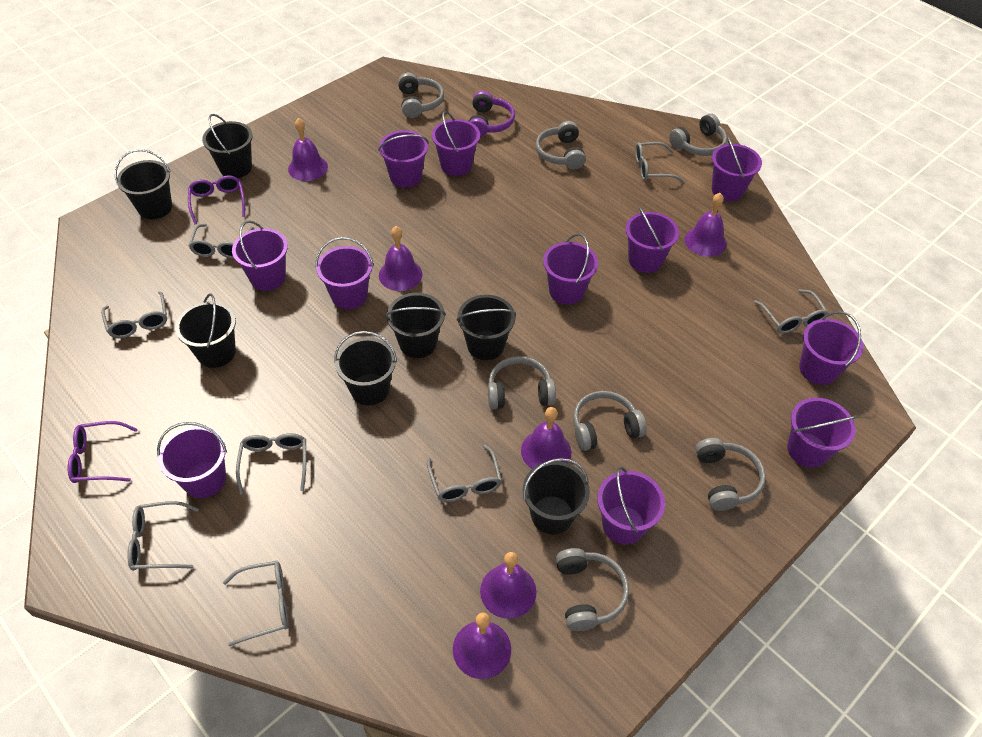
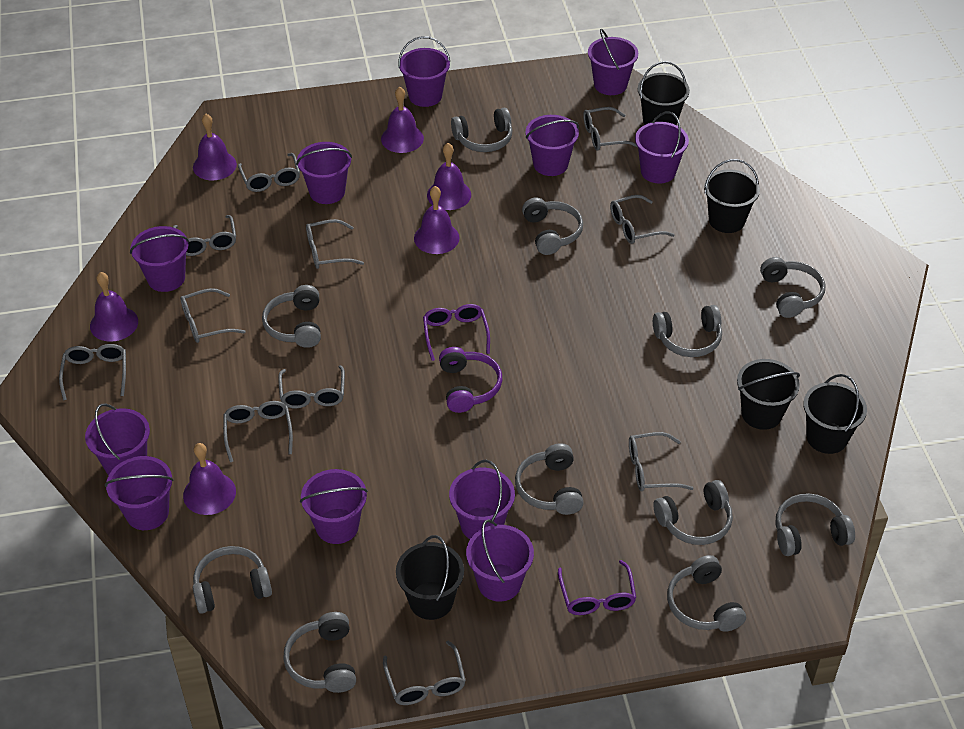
black bucket: 7 -> 5
grey glasses: 8 -> 11
grey headphones: 7 -> 11

